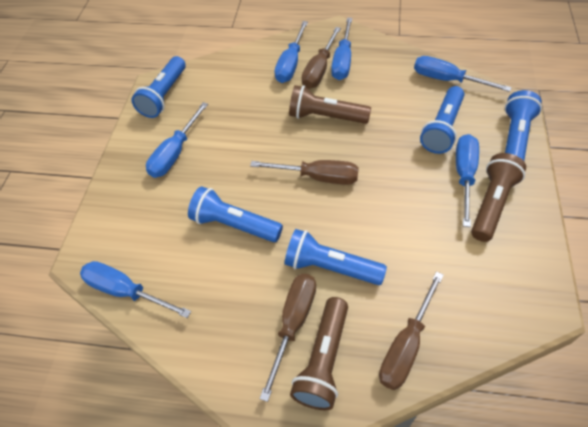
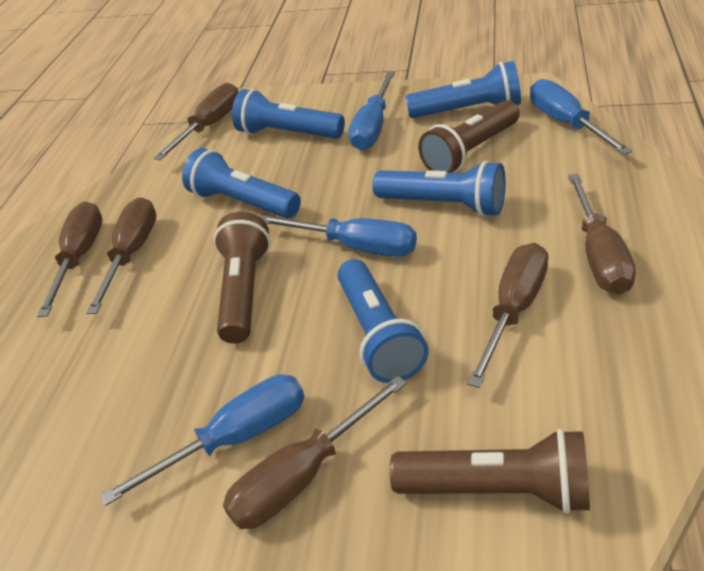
blue screwdriver: 6 -> 4
brown screwdriver: 4 -> 6

